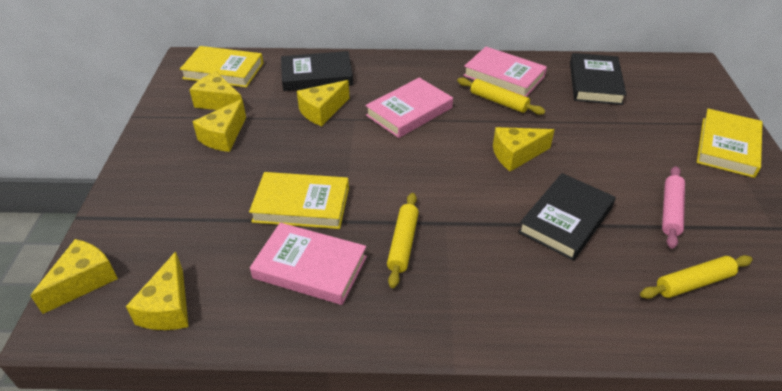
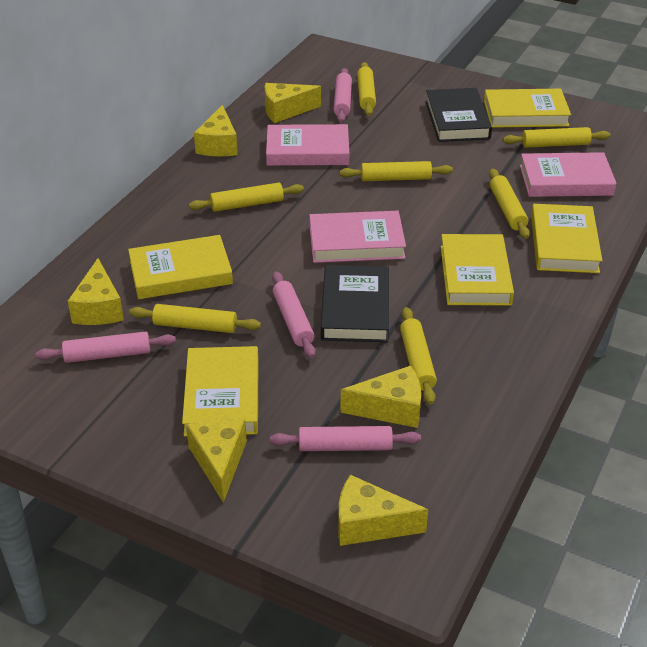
black book: 3 -> 2
pink rolling pin: 1 -> 4
yellow book: 3 -> 5
yellow rolling pin: 3 -> 7

